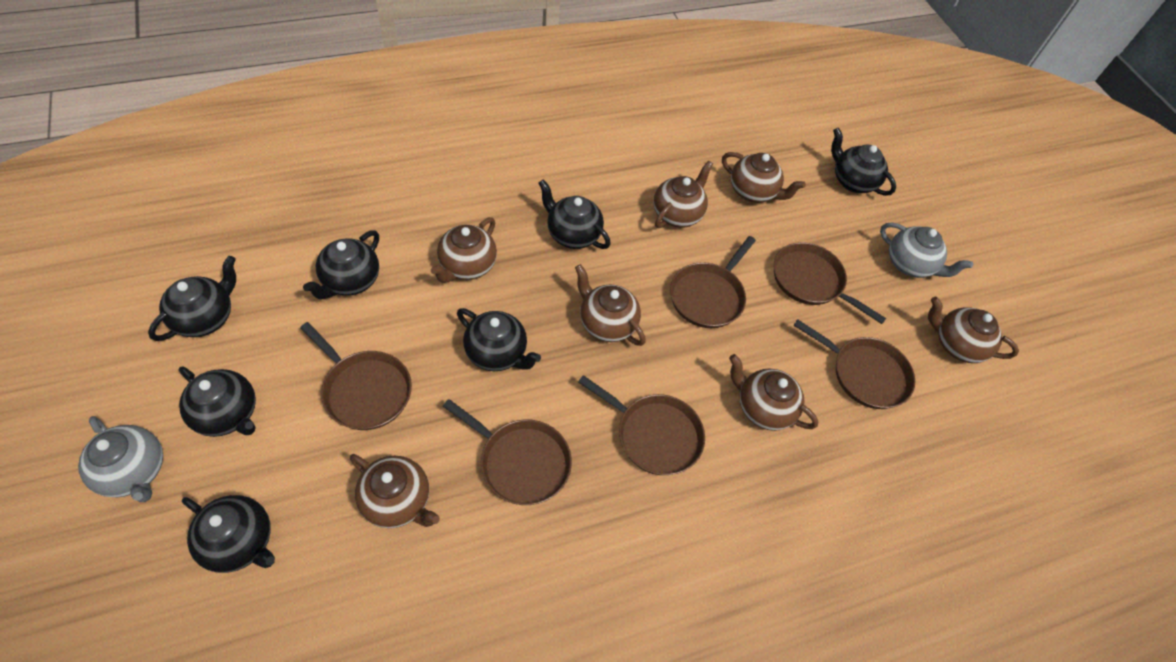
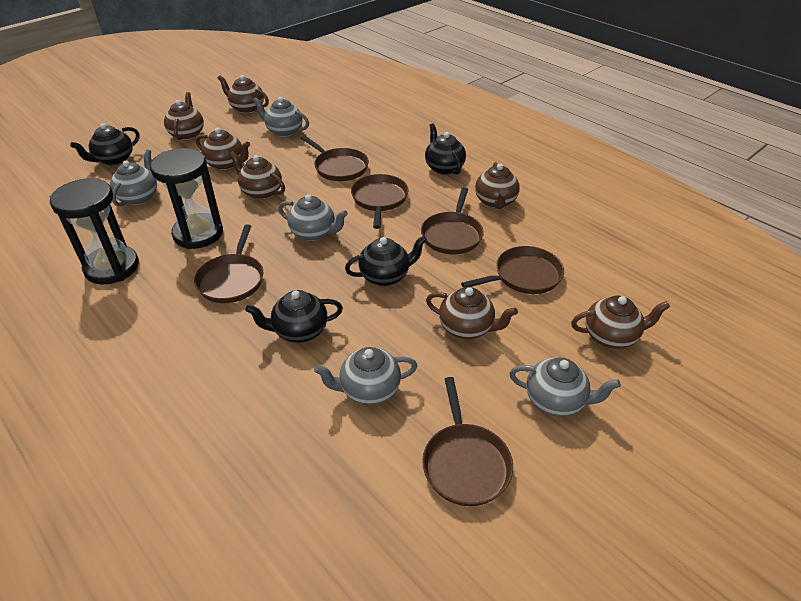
black hourglass: 0 -> 2
black teapot: 7 -> 4
grey teapot: 2 -> 5

